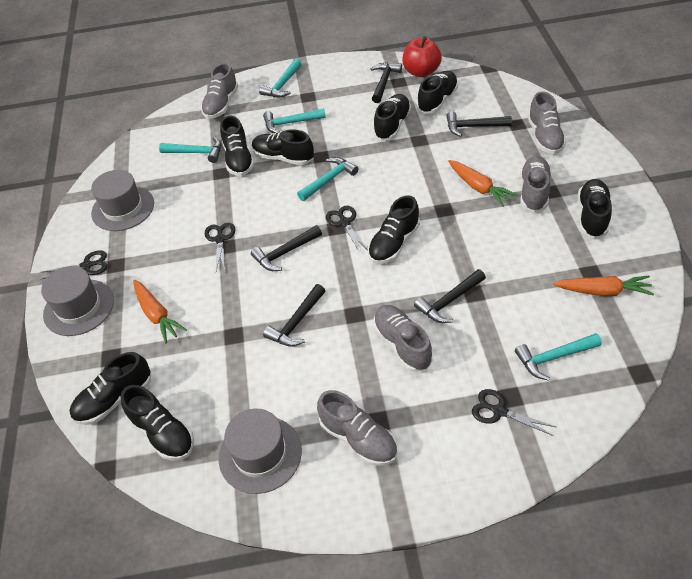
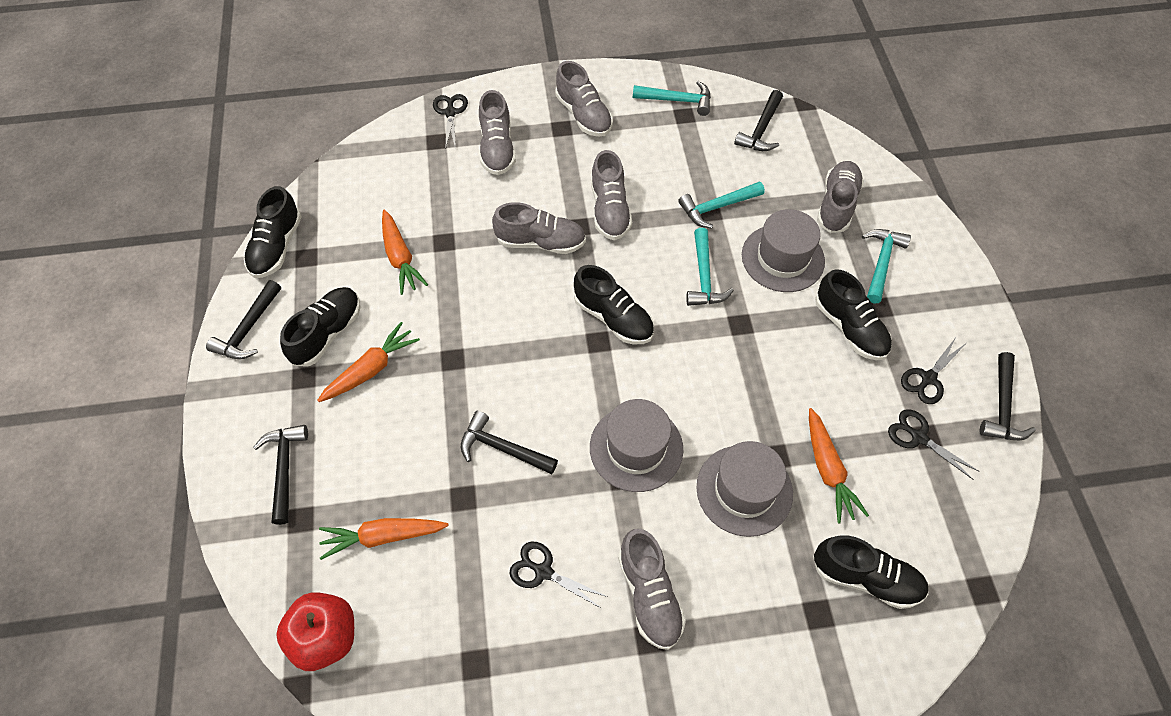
black shoe: 8 -> 5
grey shoe: 5 -> 6
orange carrot: 3 -> 4
turquoise hammer: 5 -> 4

